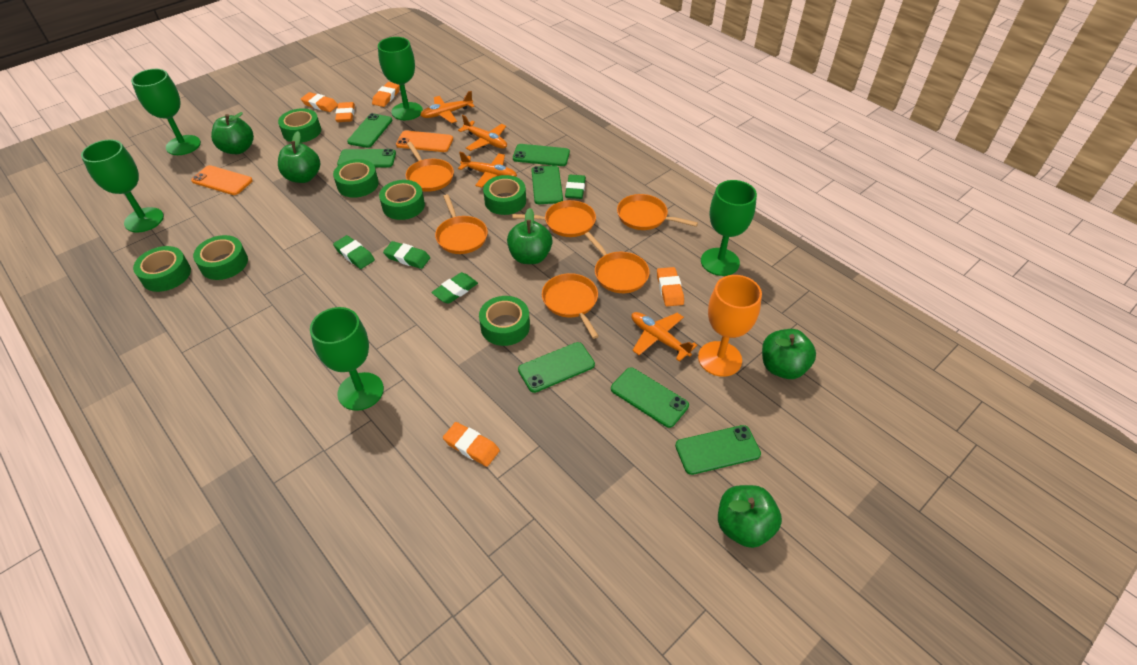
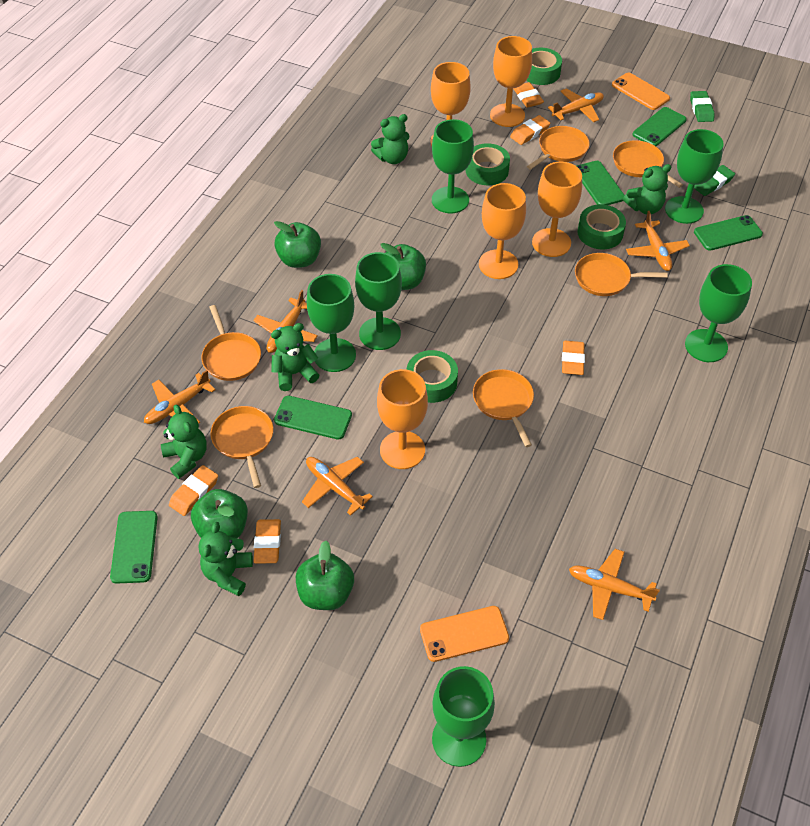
green apple: 5 -> 4
green eraser: 4 -> 2
green goblet: 5 -> 6
green phone: 7 -> 5
green tape: 7 -> 4
green teddy bear: 0 -> 5
orange goblet: 1 -> 5
orange plane: 4 -> 6

